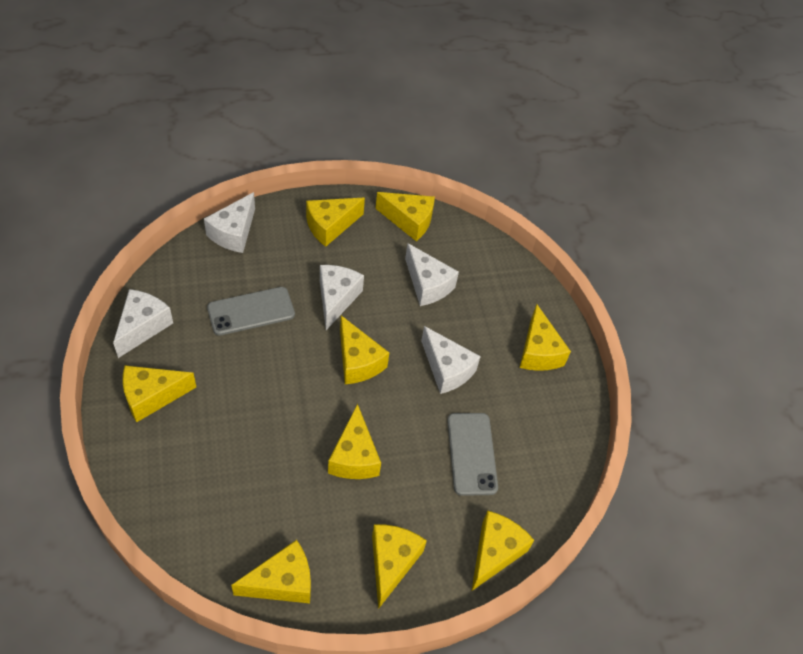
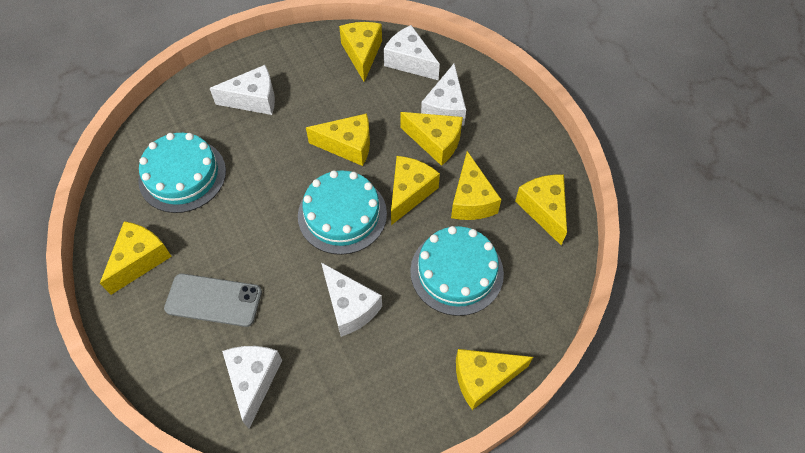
grey phone: 2 -> 1
turquoise cake: 0 -> 3
yellow cheese: 9 -> 8

